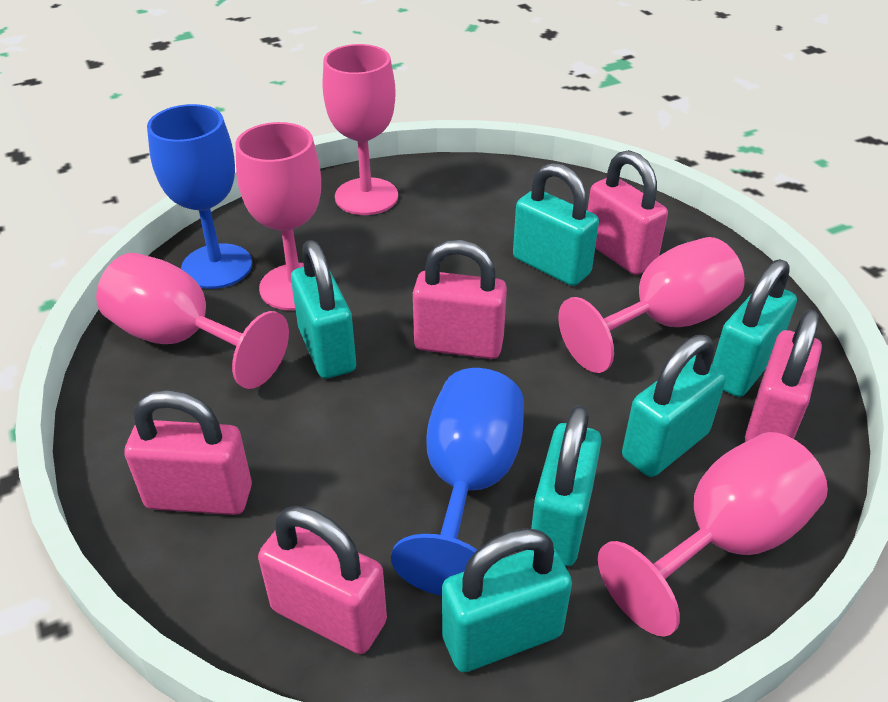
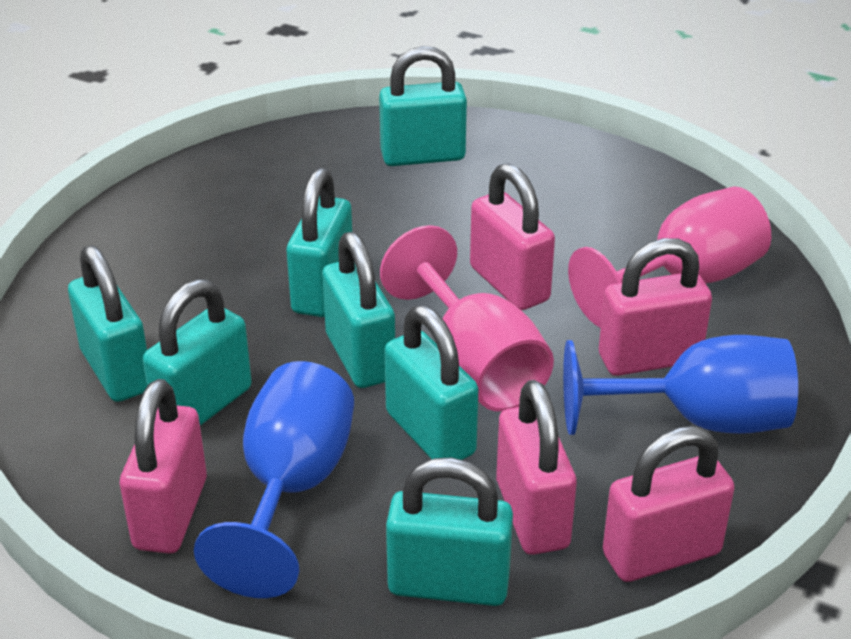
pink goblet: 5 -> 2
turquoise padlock: 6 -> 7

